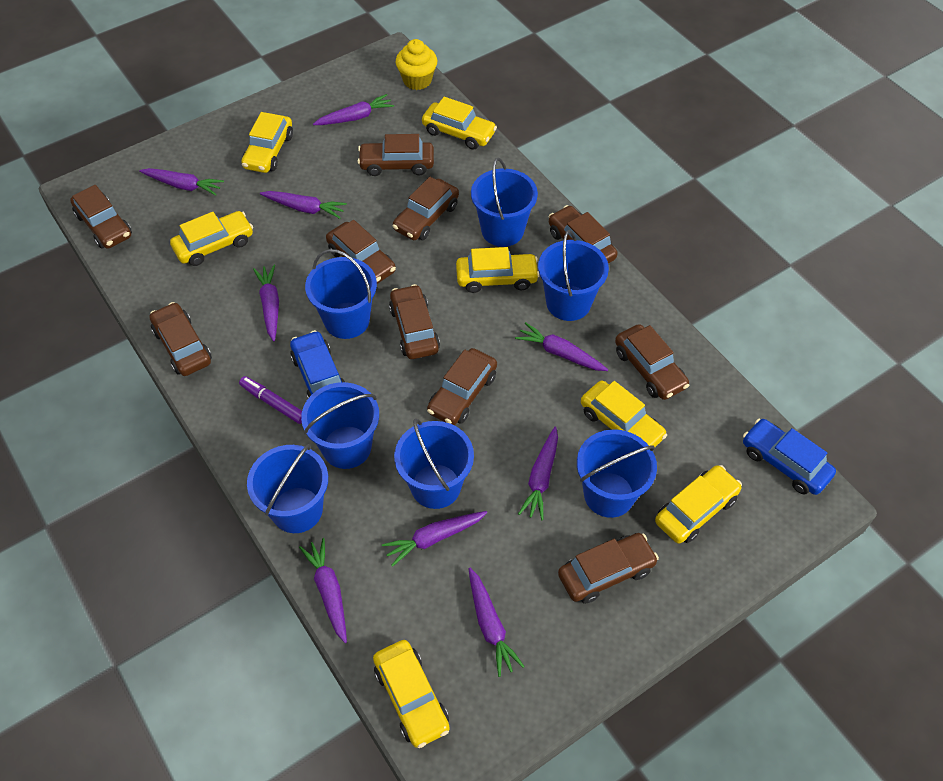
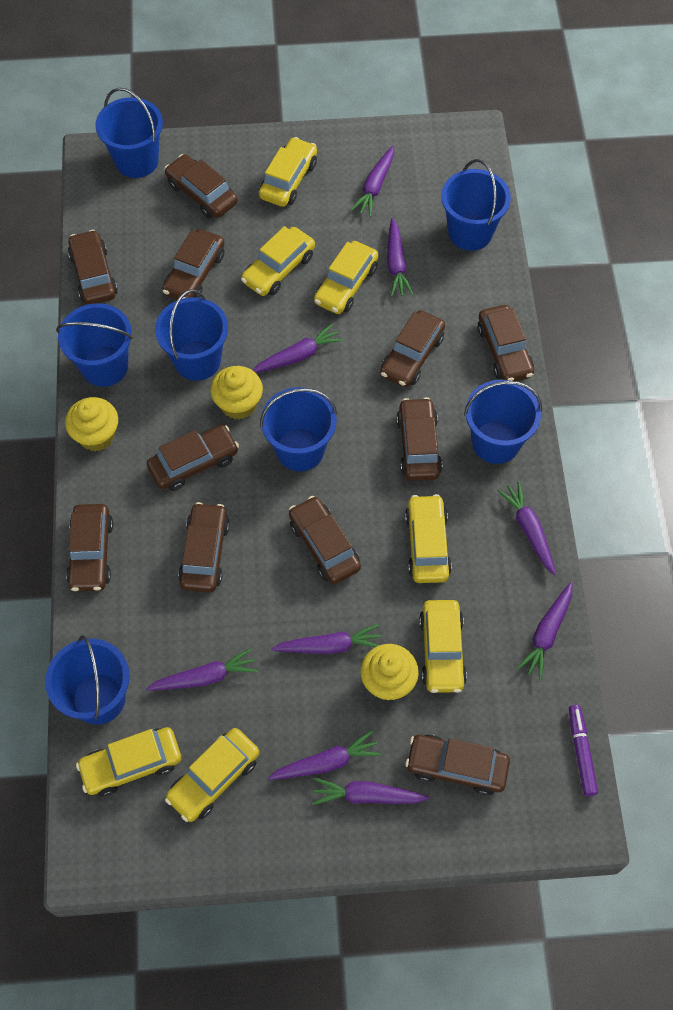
blue car: 2 -> 0
brown car: 10 -> 11
yellow cupcake: 1 -> 3

